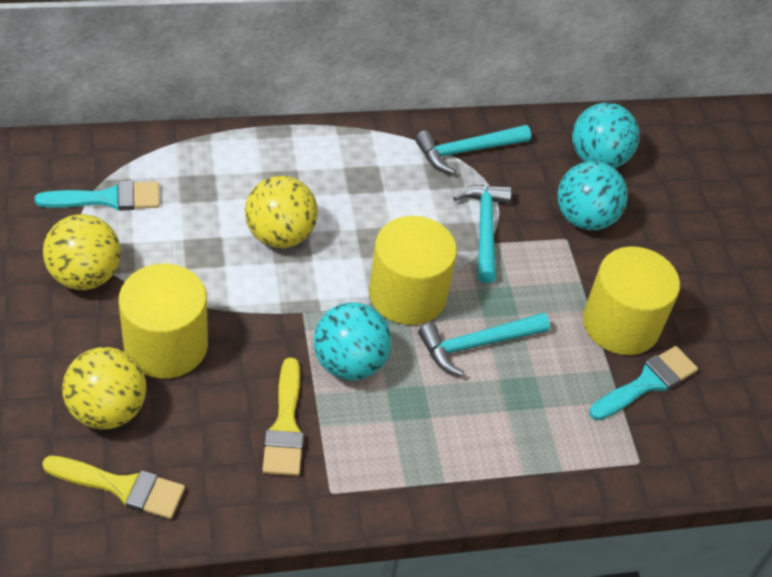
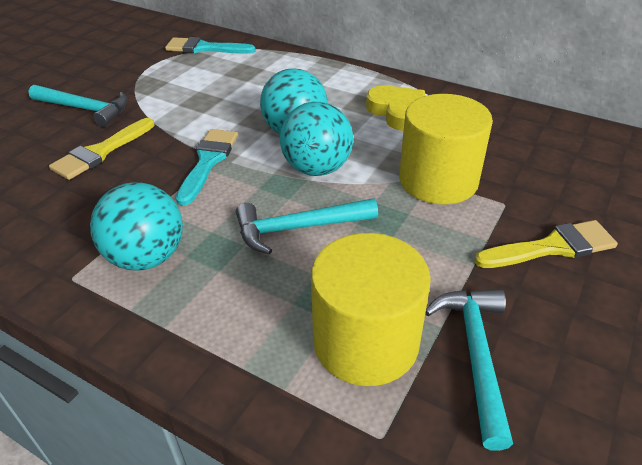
yellow ball: 3 -> 0
yellow cylinder: 3 -> 2
yellow heart: 0 -> 1

